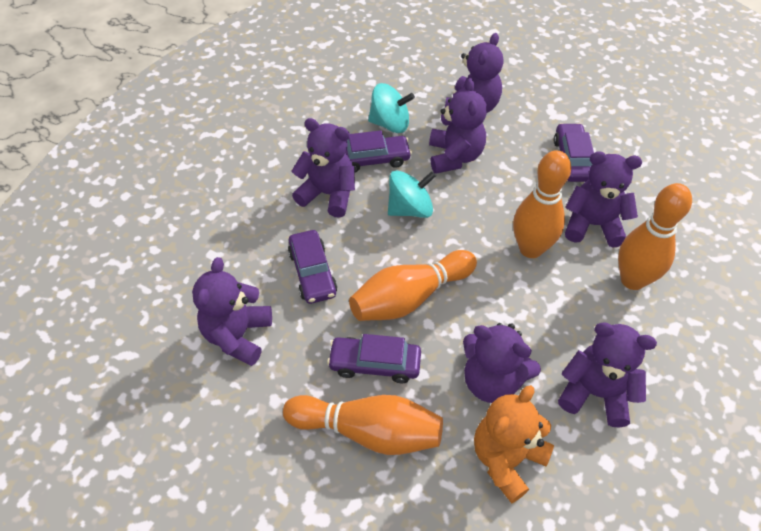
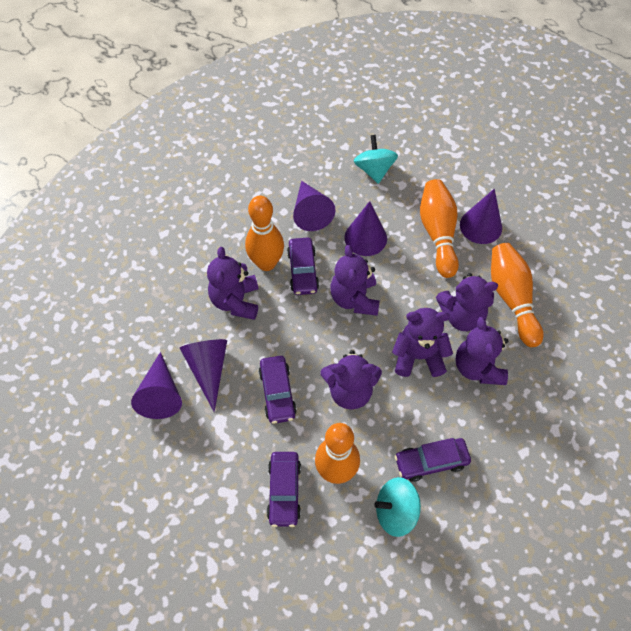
orange teddy bear: 1 -> 0
purple cone: 0 -> 5
purple teddy bear: 7 -> 6

